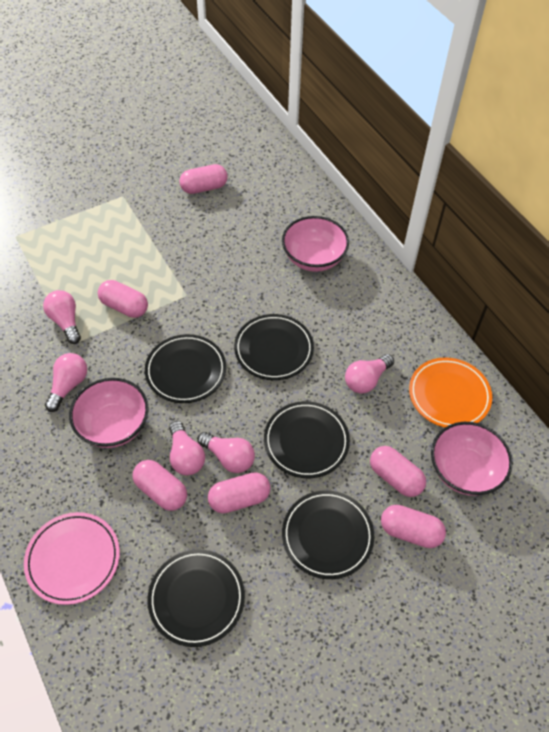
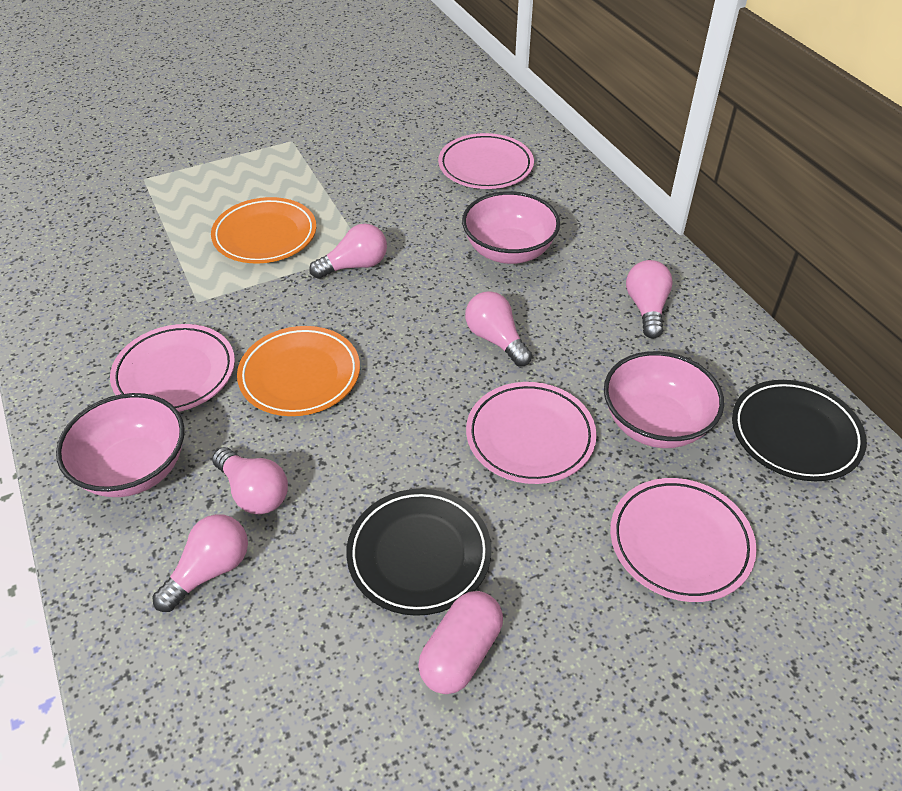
black plate: 5 -> 2
orange plate: 1 -> 2
pink capsule: 6 -> 1
pink plate: 1 -> 4

